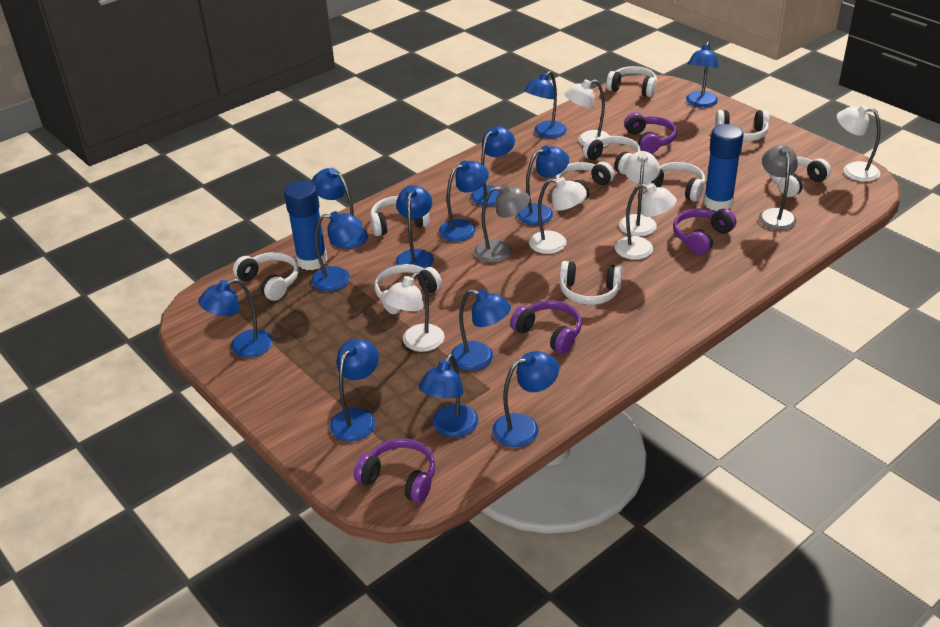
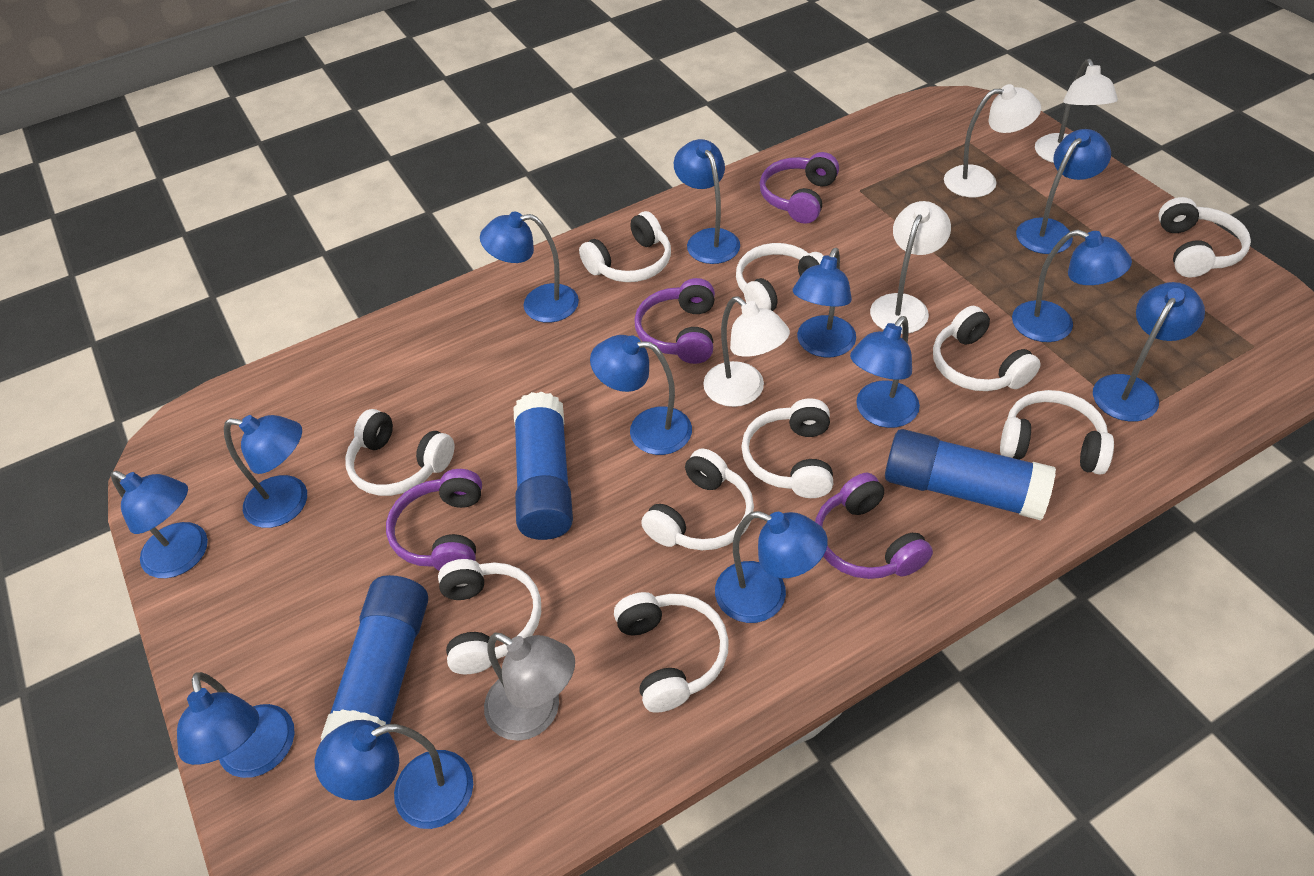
blue glue stick: 2 -> 3
grey lamp: 2 -> 1
white lamp: 6 -> 4

